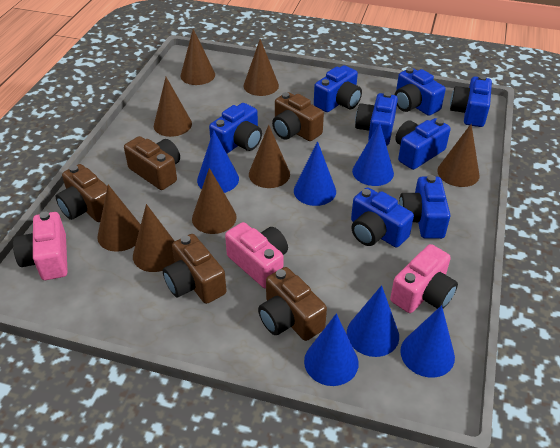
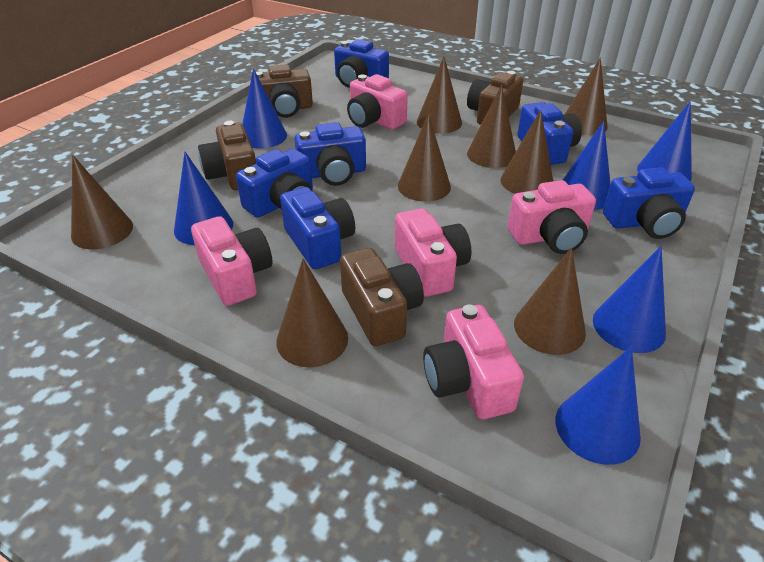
blue camera: 8 -> 6
brown camera: 5 -> 4
pink camera: 3 -> 5

